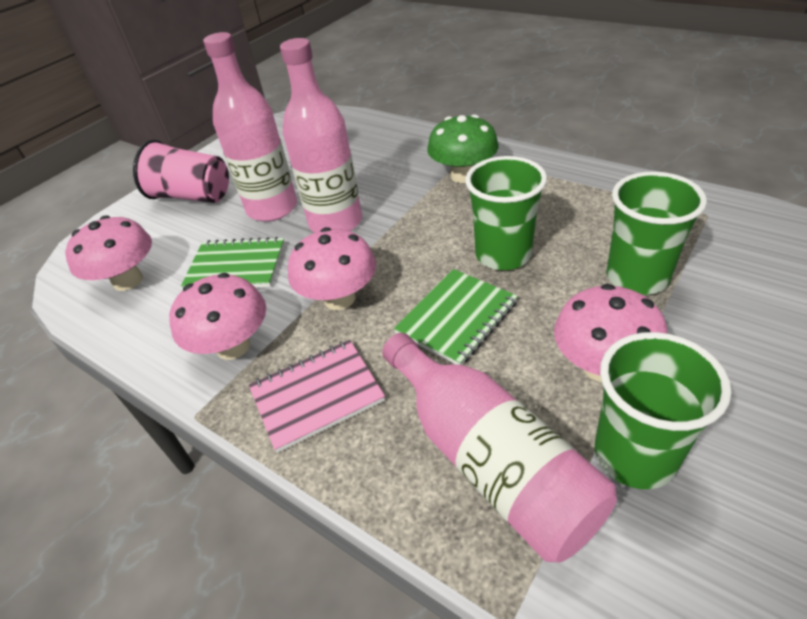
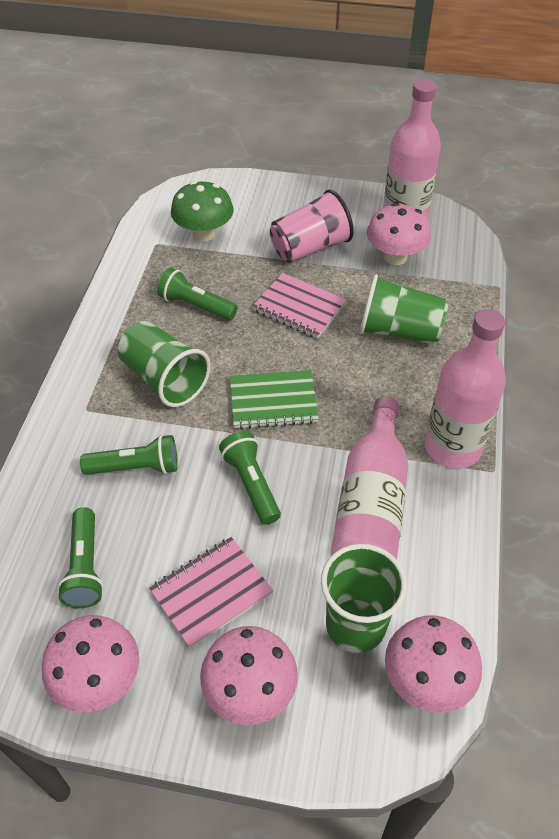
green flashlight: 0 -> 4
green notebook: 2 -> 1
pink notebook: 1 -> 2

